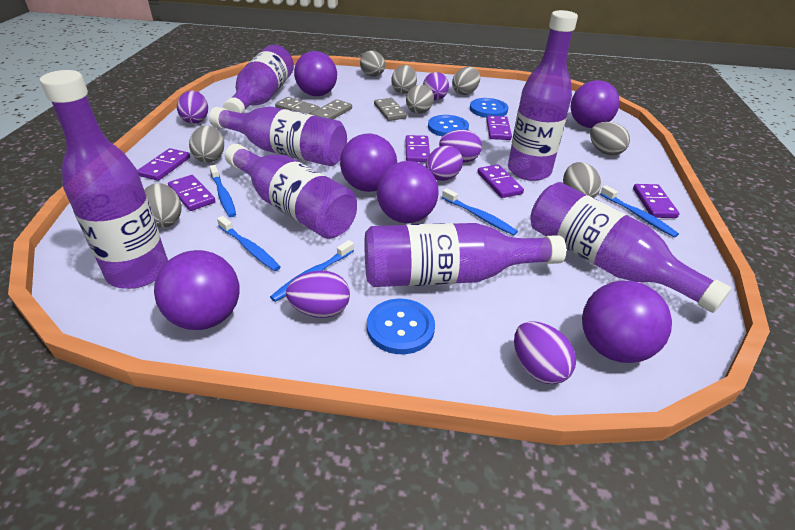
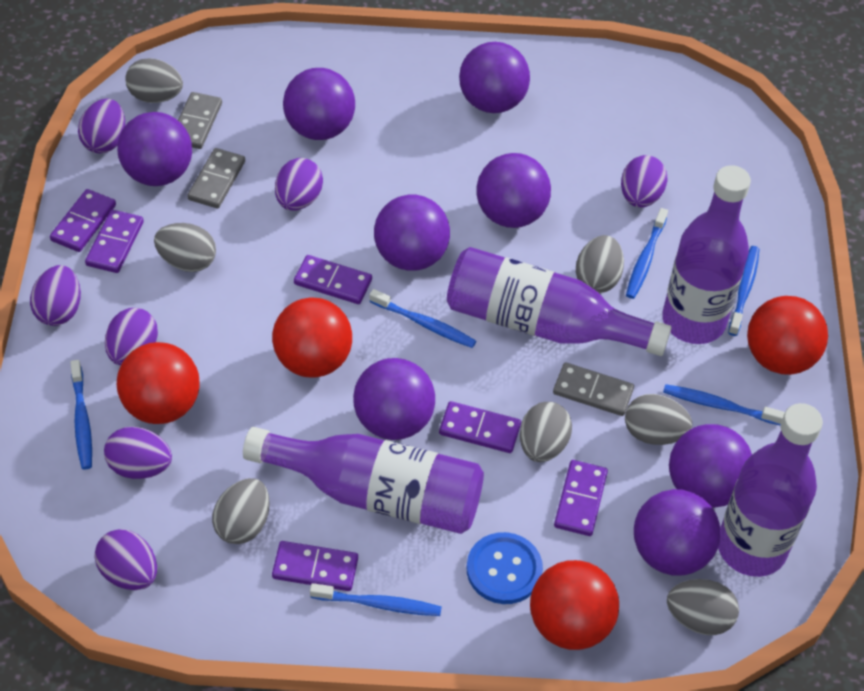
blue button: 3 -> 1
blue toothbrush: 5 -> 6
grey egg: 8 -> 7
purple ball: 6 -> 8
purple bottle: 7 -> 4
purple egg: 6 -> 7
red ball: 0 -> 4

